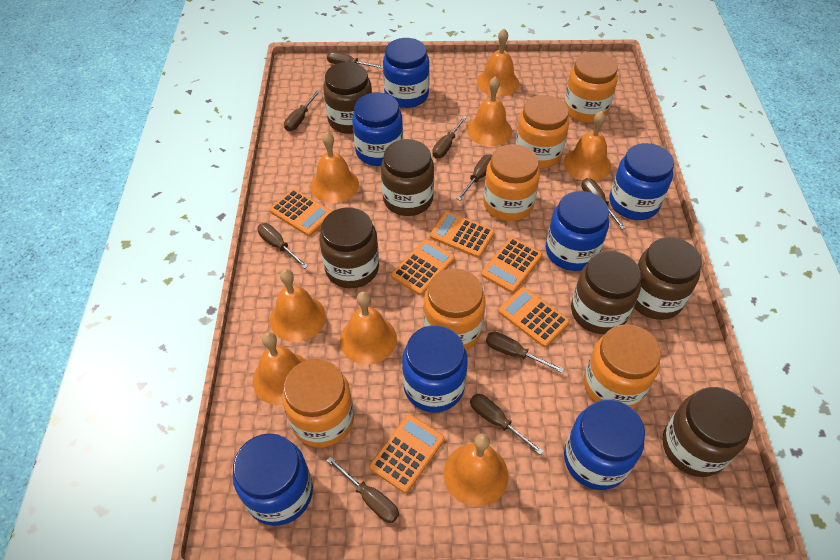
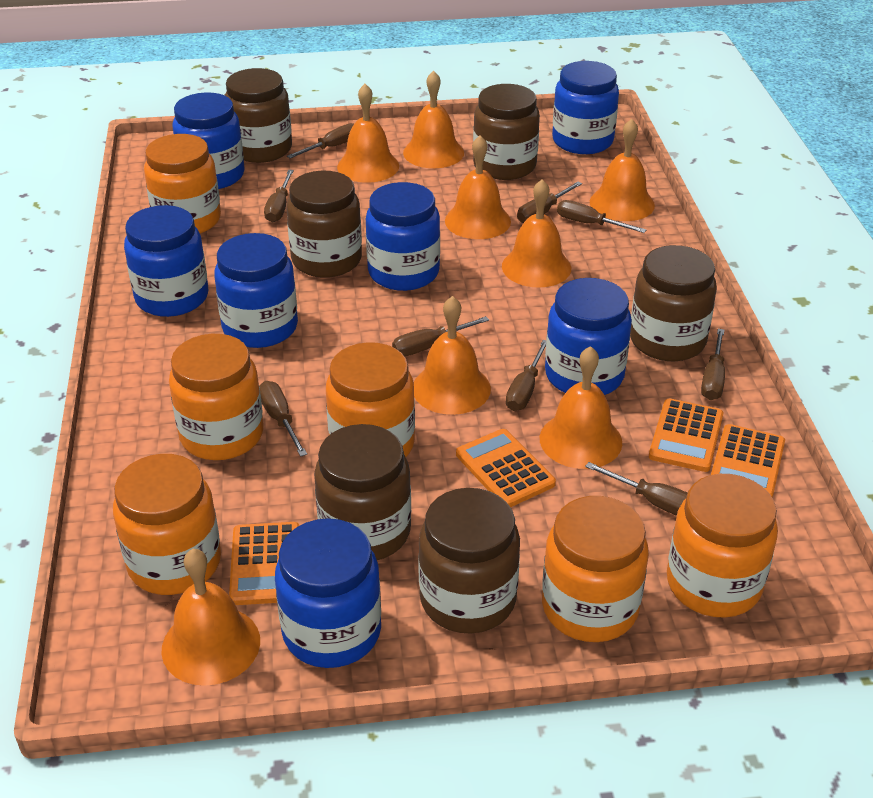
orange calculator: 6 -> 4

